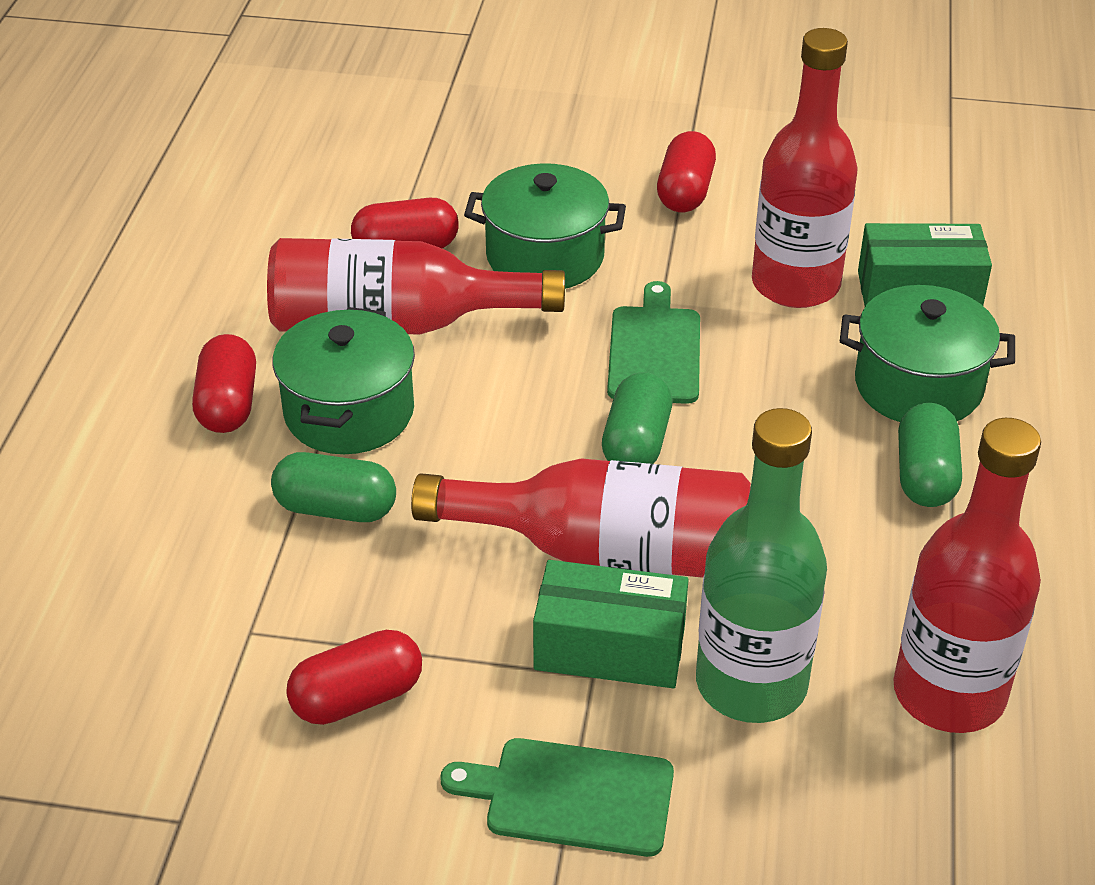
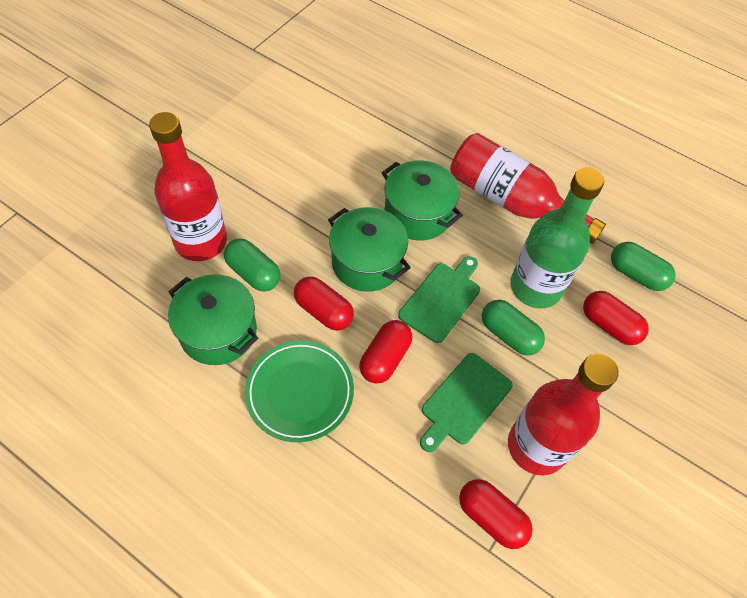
green box: 2 -> 0
green plate: 0 -> 1
red bottle: 4 -> 3

